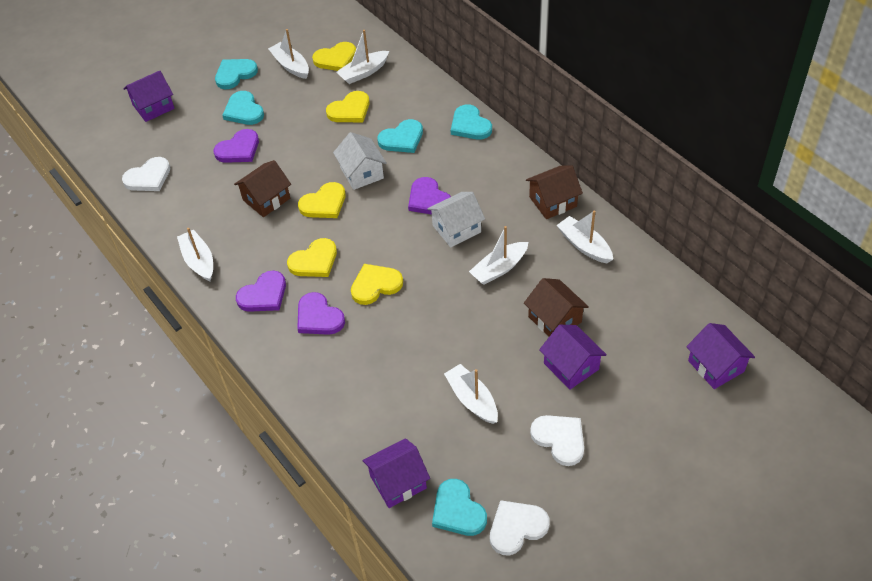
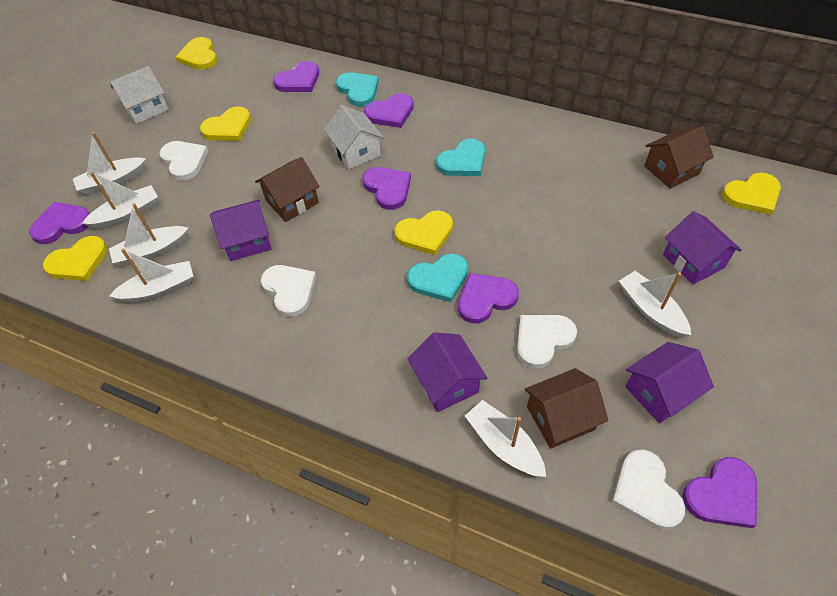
purple heart: 4 -> 6
turquoise heart: 5 -> 3
white heart: 3 -> 4

